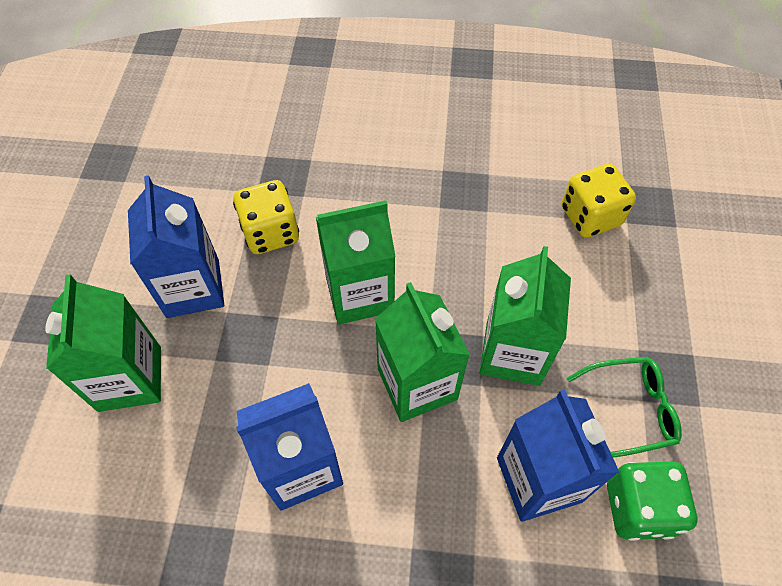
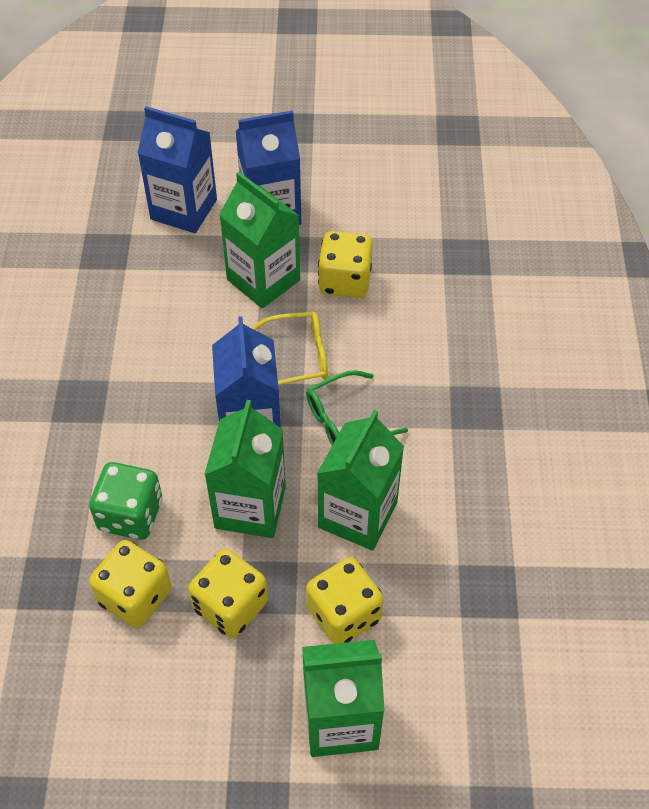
yellow dice: 2 -> 4
yellow glasses: 0 -> 1

